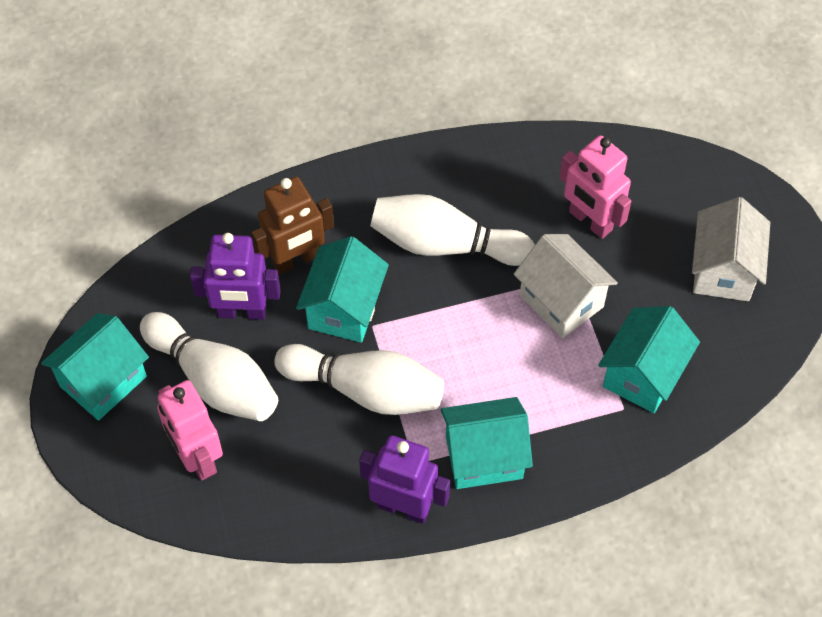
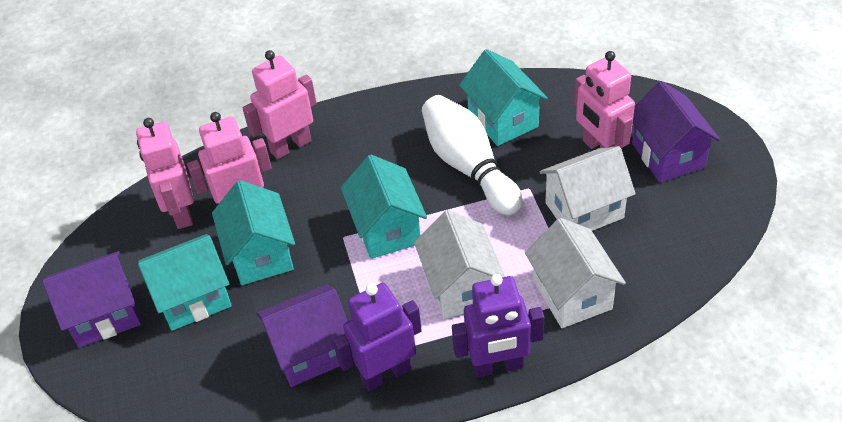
brown robot: 1 -> 0
pink robot: 2 -> 4
purple house: 0 -> 3
white bowling pin: 3 -> 1
white house: 2 -> 3

